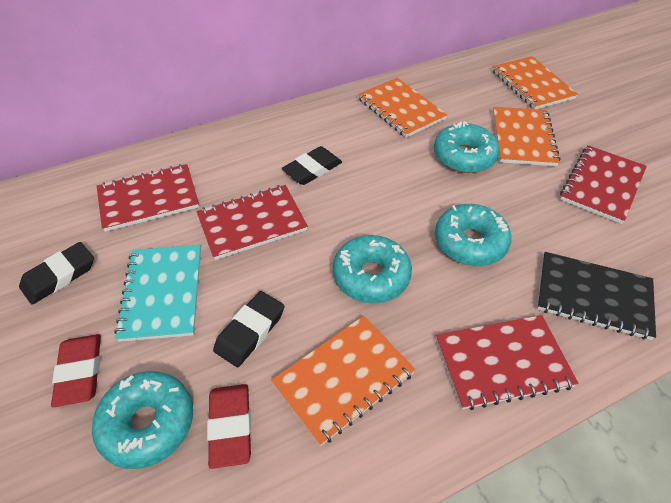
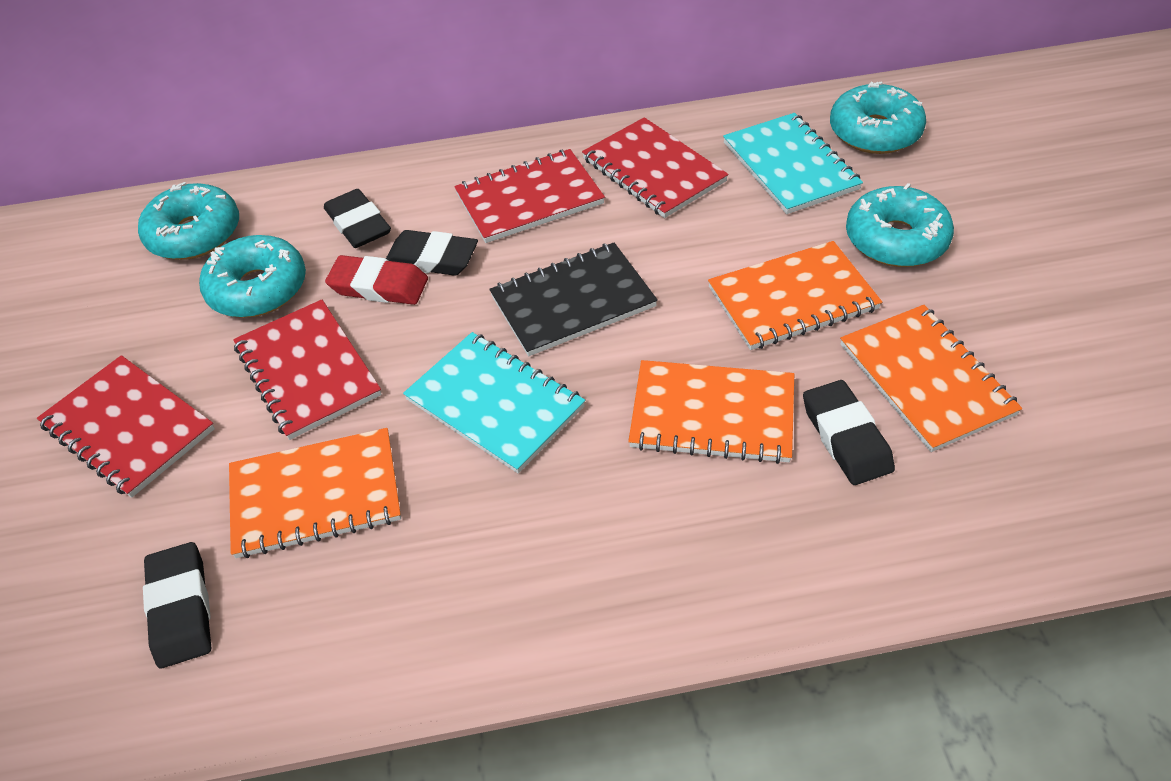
black eraser: 3 -> 4
red eraser: 2 -> 1
turquoise notebook: 1 -> 2

